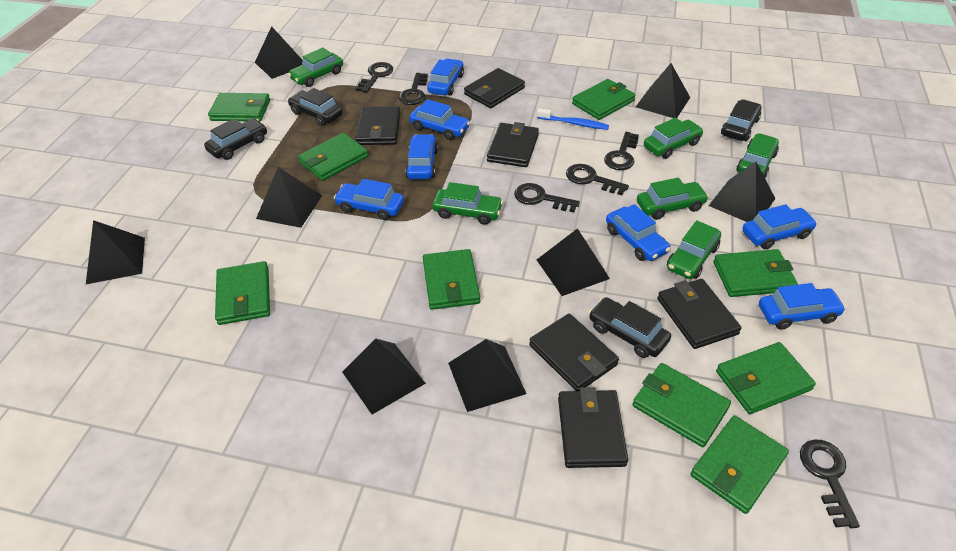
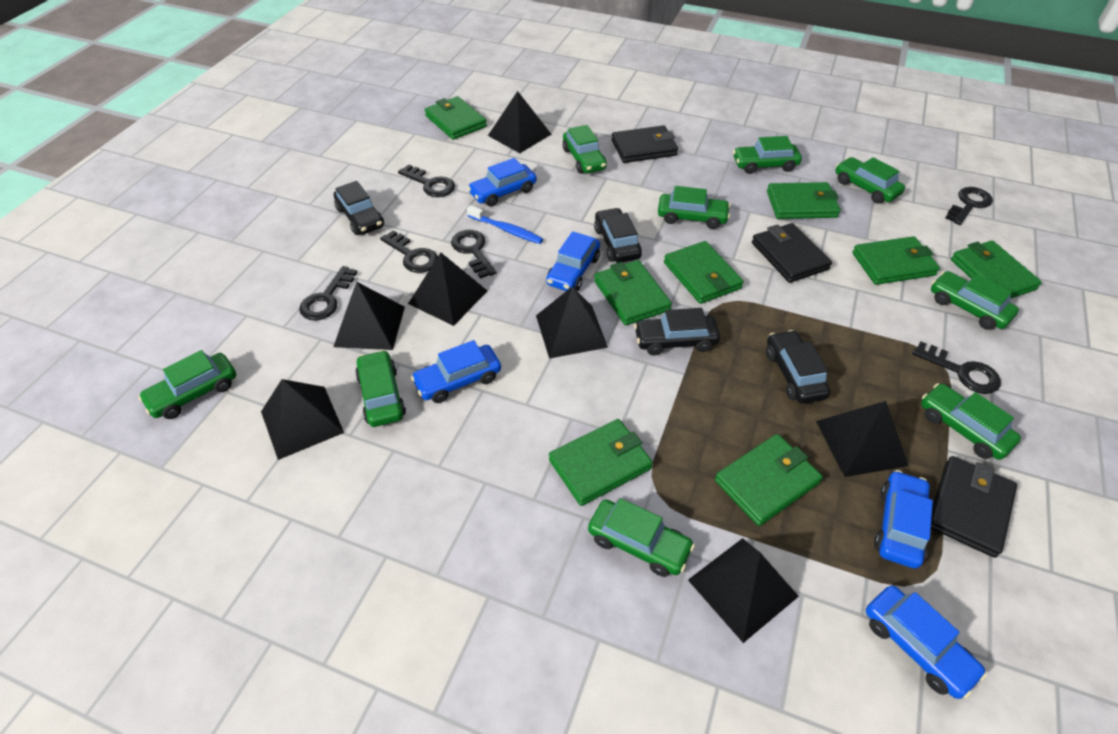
black pyramid: 8 -> 7
black wallet: 6 -> 3
blue car: 7 -> 5
green car: 6 -> 9
green wallet: 9 -> 8

